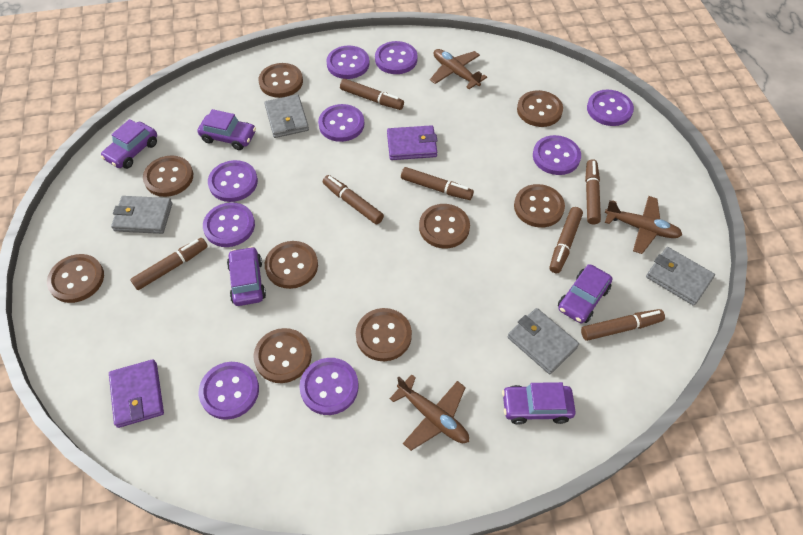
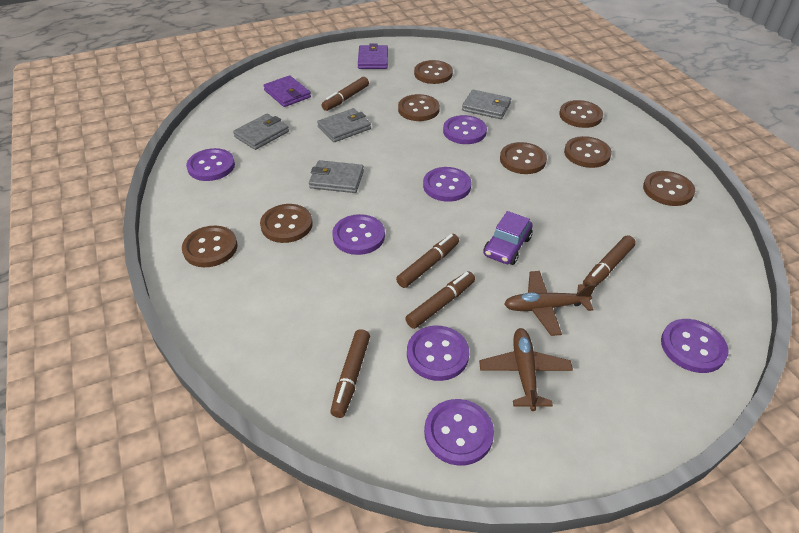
brown button: 9 -> 8
brown marker: 7 -> 5
brown plane: 3 -> 2
purple button: 9 -> 7
purple car: 5 -> 1

